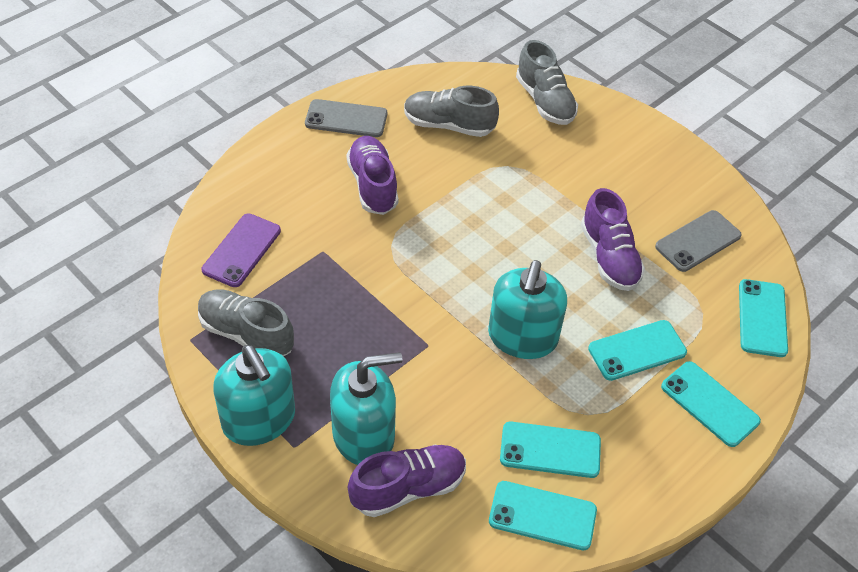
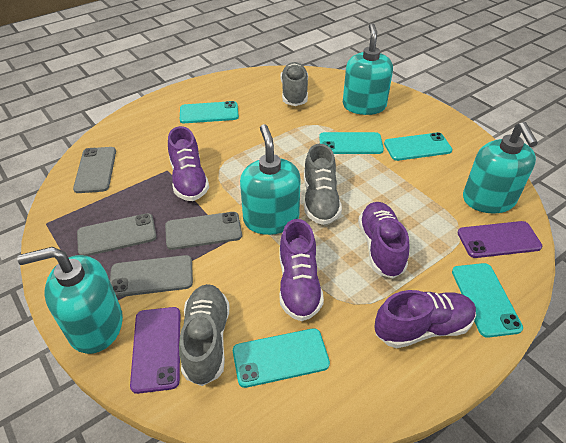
grey phone: 2 -> 4
purple phone: 1 -> 2
purple shoe: 3 -> 4
turquoise soap dispenser: 3 -> 4

